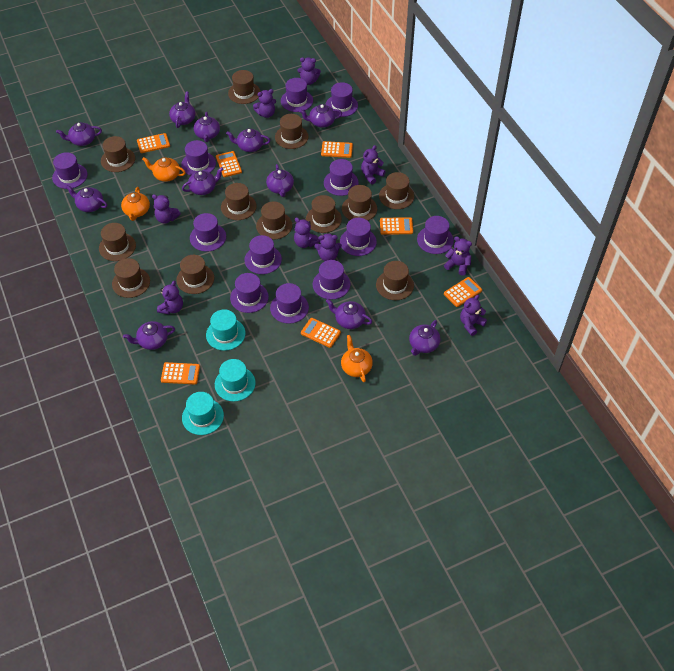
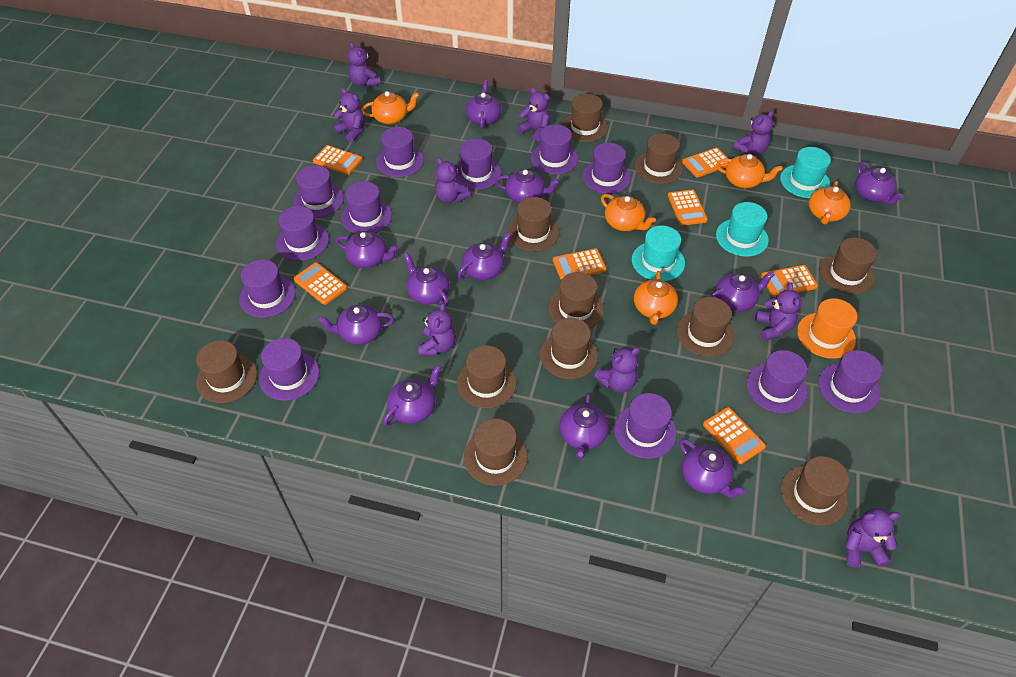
brown hat: 12 -> 11
orange hat: 0 -> 1
orange teapot: 3 -> 5

